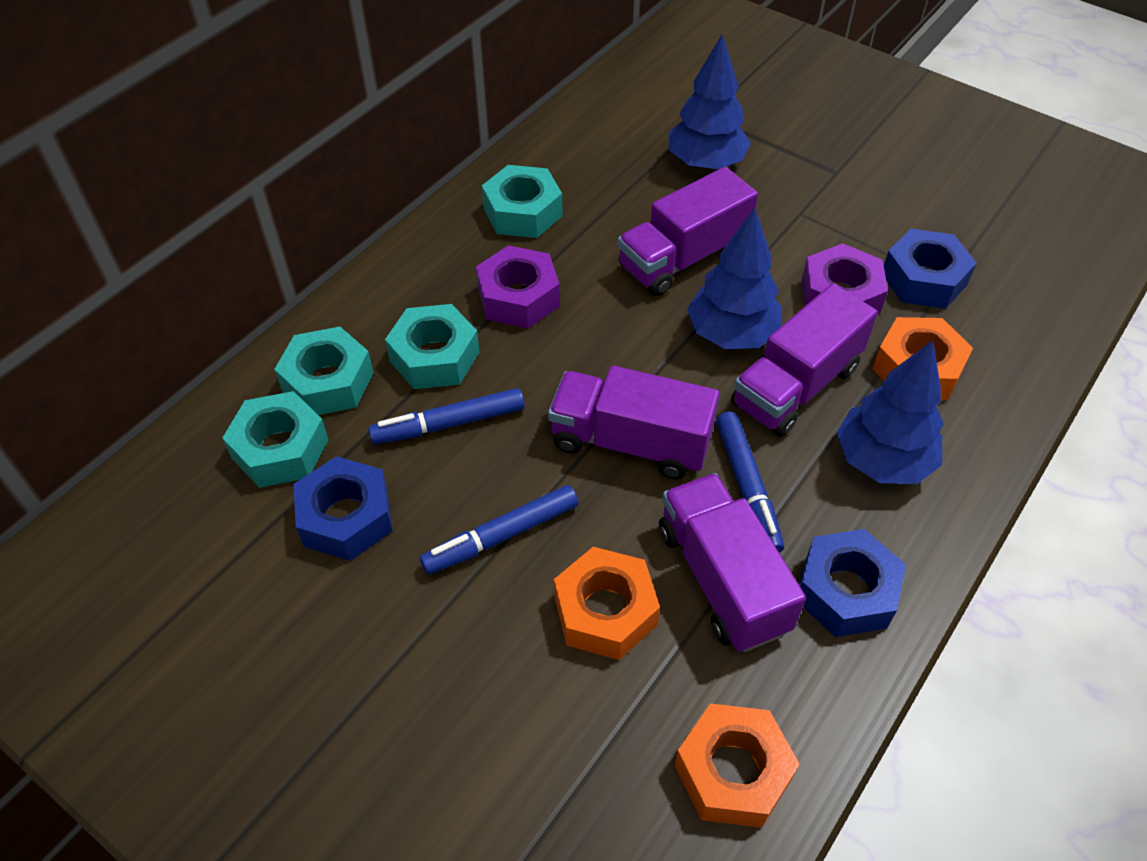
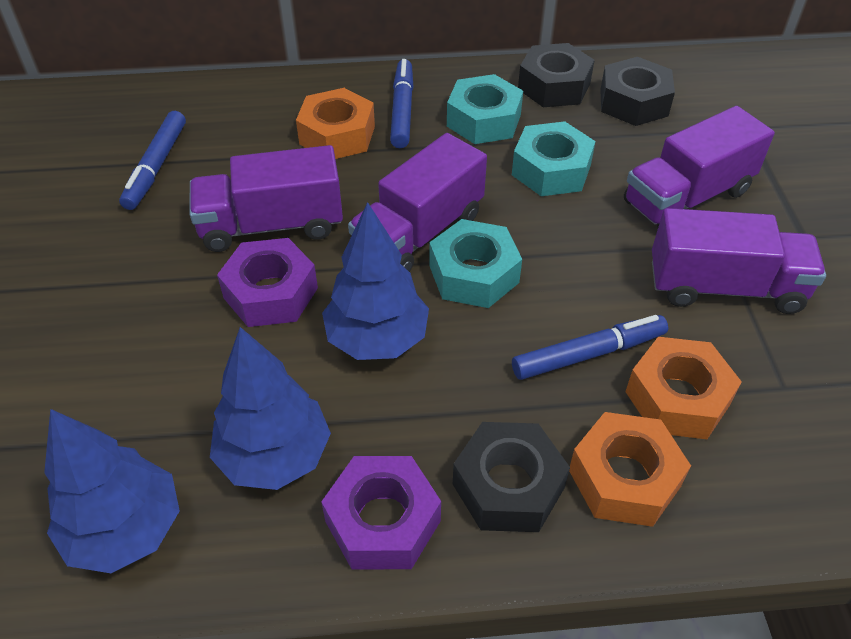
black nut: 0 -> 3
blue nut: 3 -> 0
turquoise nut: 4 -> 3

